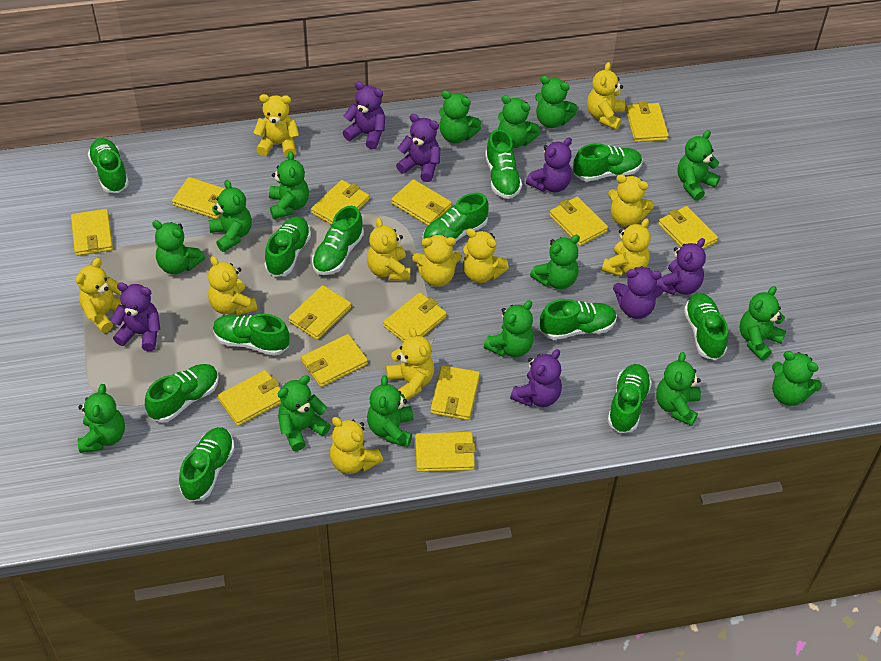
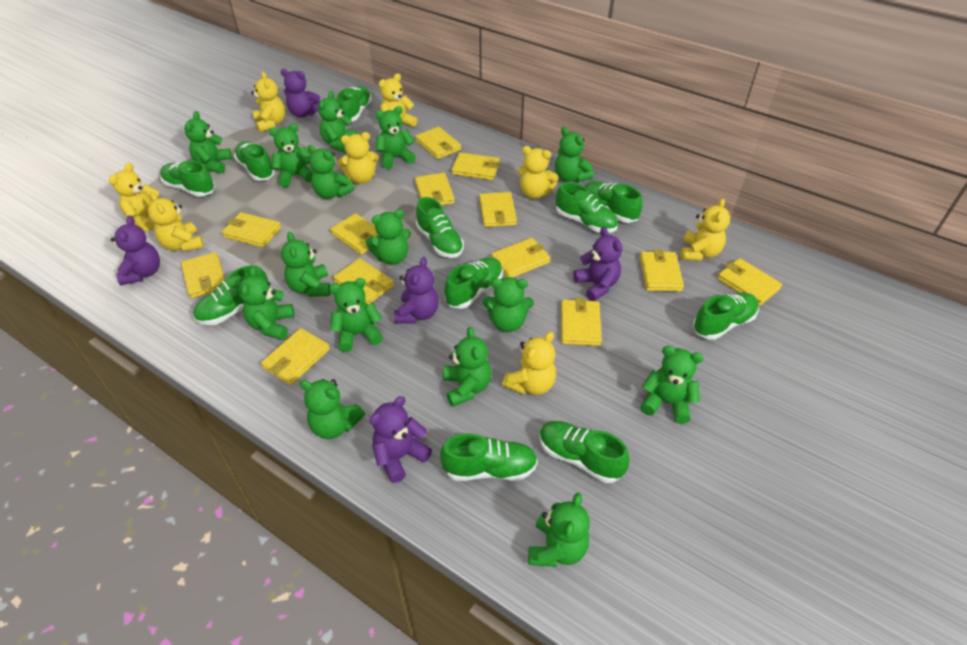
green shoe: 12 -> 11
purple teddy bear: 7 -> 5
yellow teddy bear: 11 -> 8

